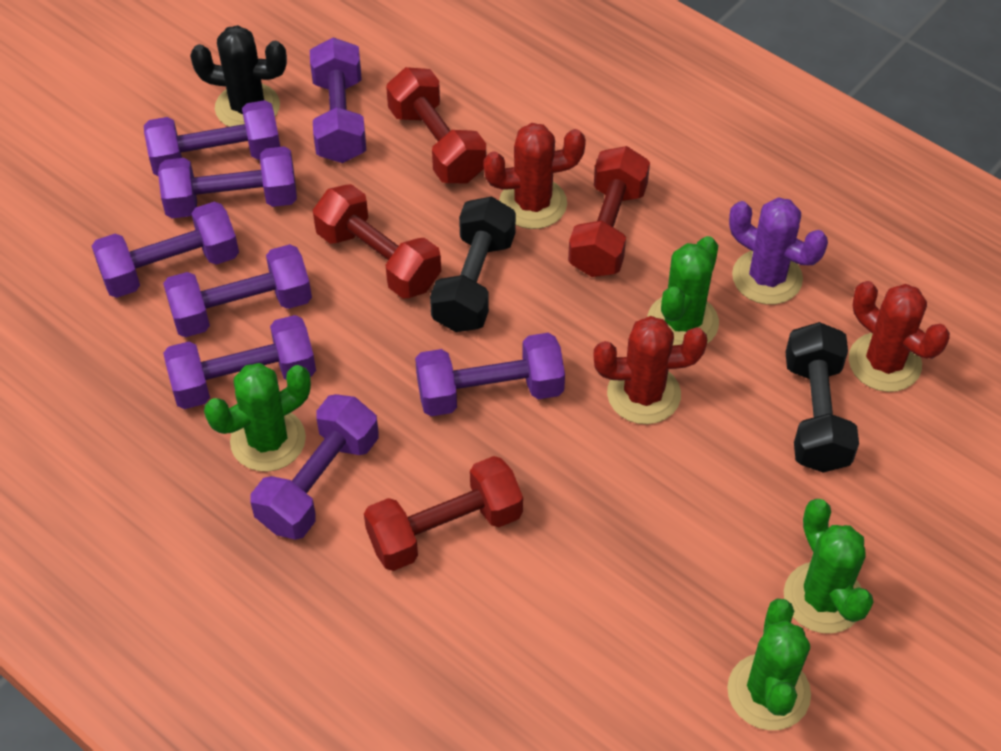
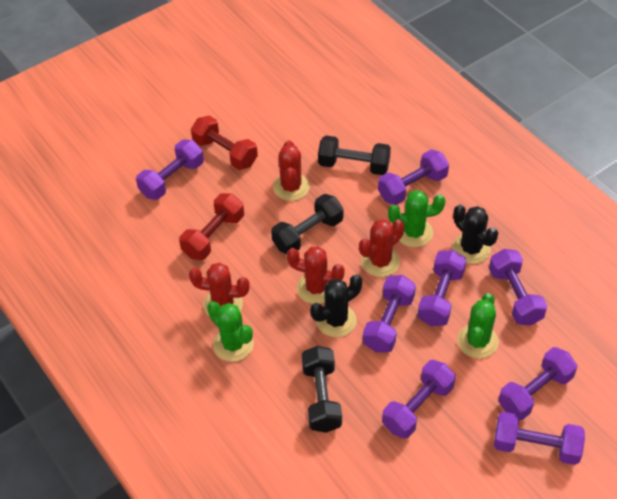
black cactus: 1 -> 2
black dumbbell: 2 -> 3
green cactus: 4 -> 3
purple cactus: 1 -> 0
red cactus: 3 -> 4
red dumbbell: 4 -> 2

